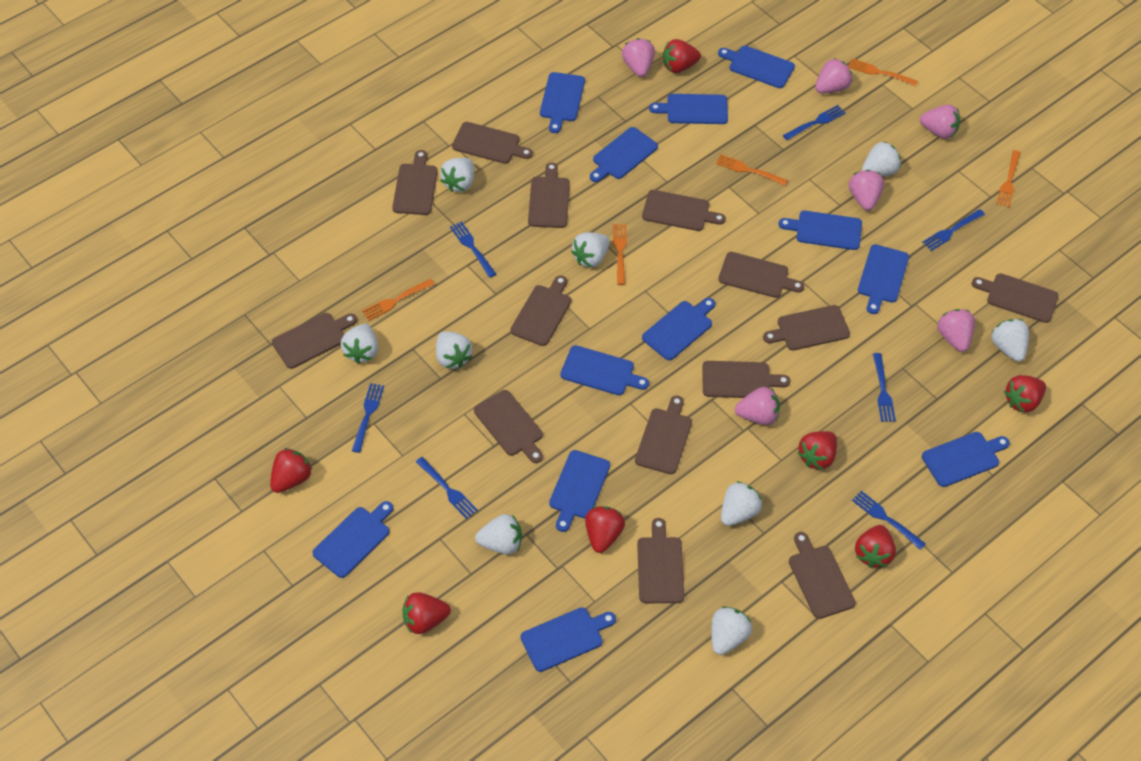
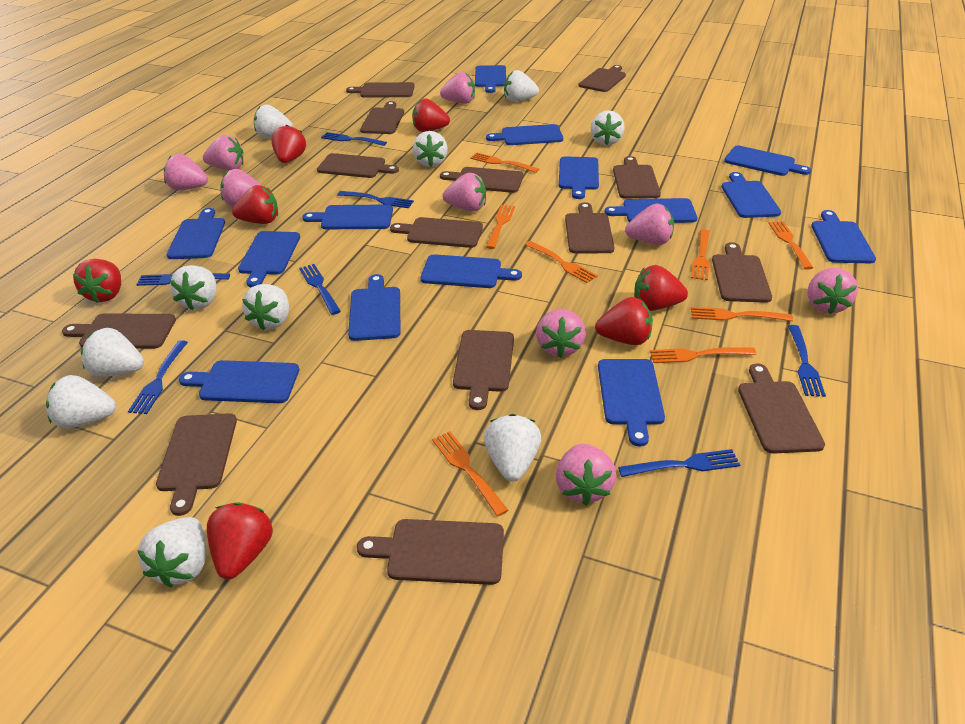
blue cutting board: 12 -> 14
orange fork: 5 -> 8
pink strawberry: 6 -> 9
white strawberry: 9 -> 10

